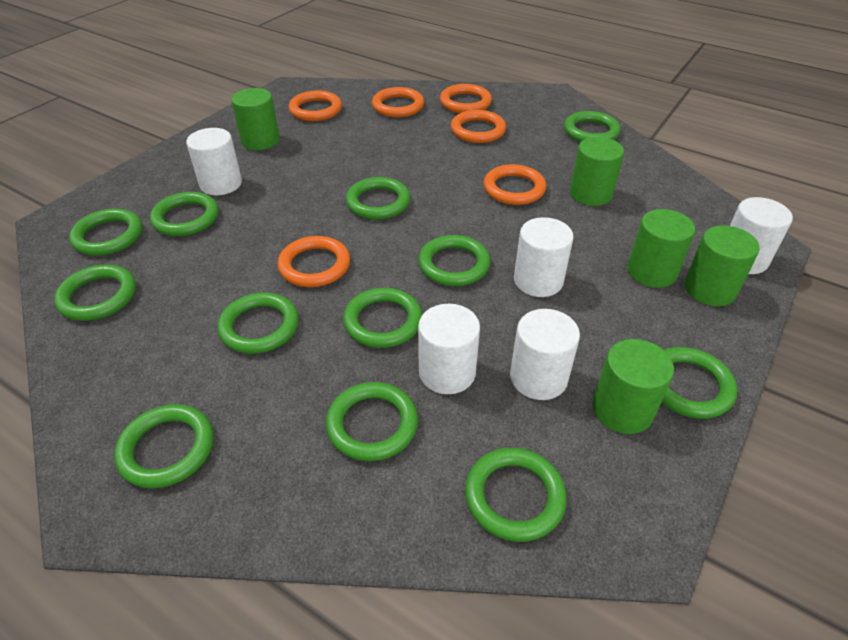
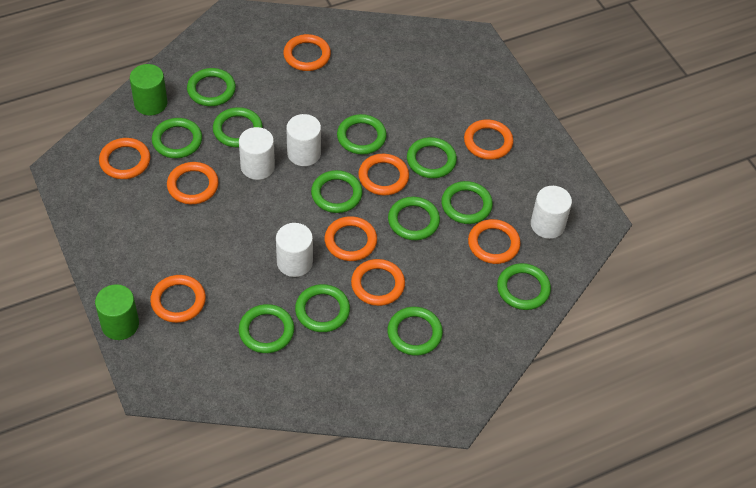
green cylinder: 5 -> 2
orange ring: 6 -> 9
white cylinder: 5 -> 4

